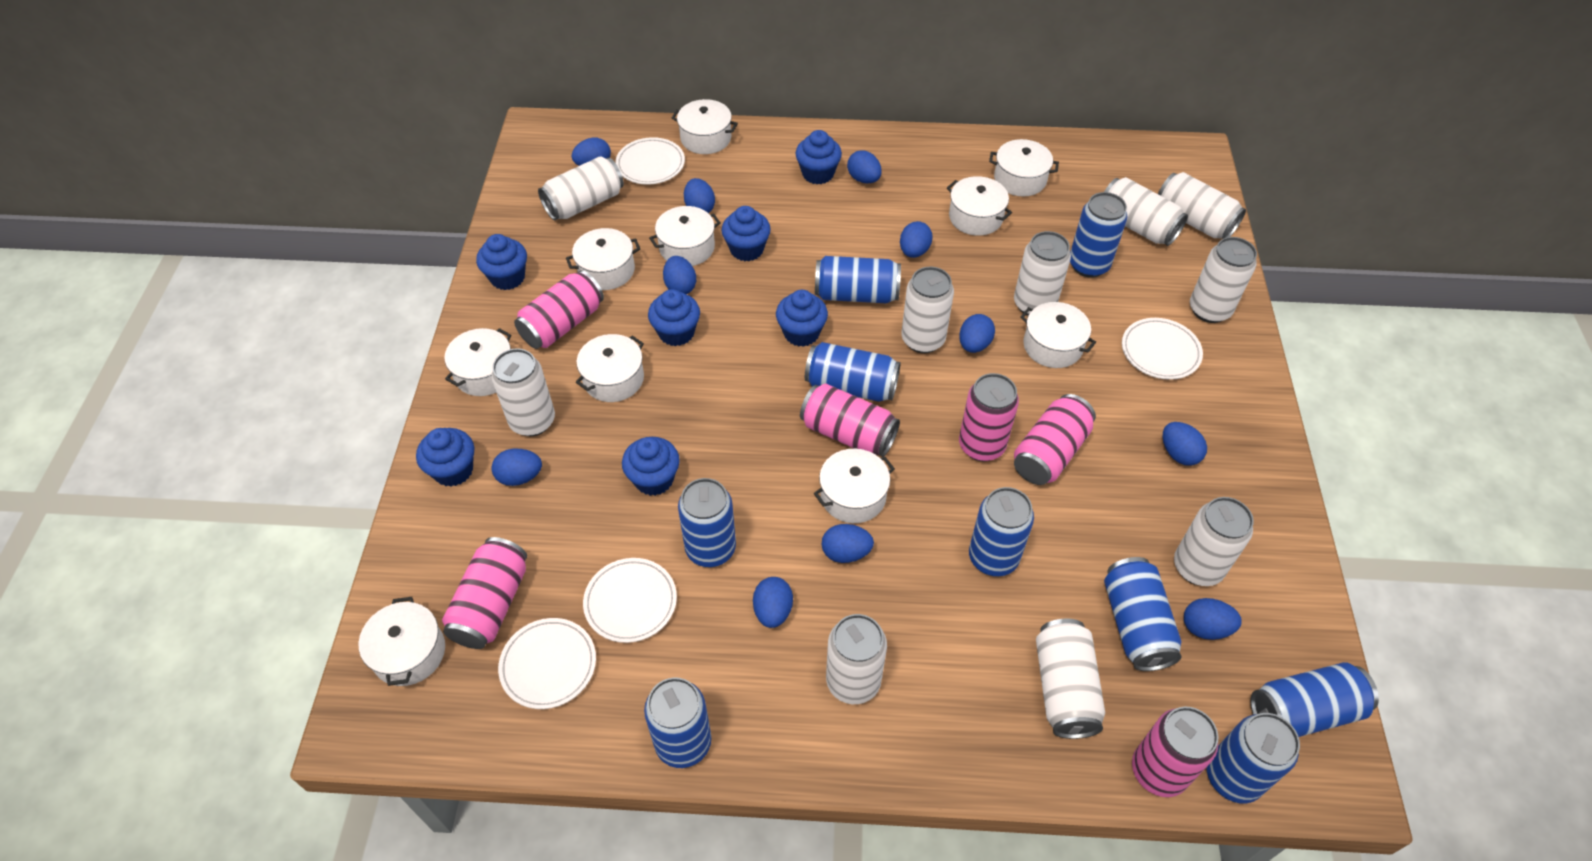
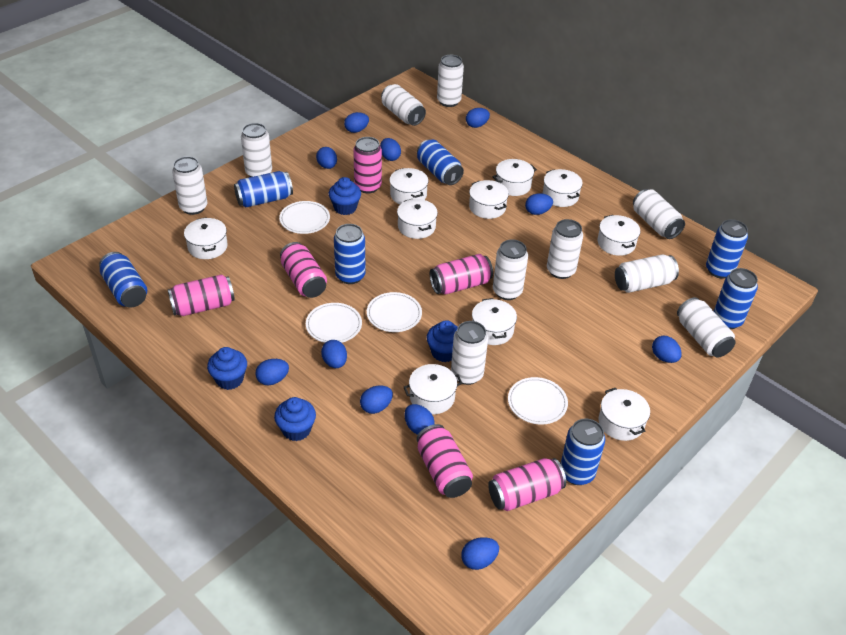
blue can: 9 -> 7
blue cupcake: 7 -> 4

